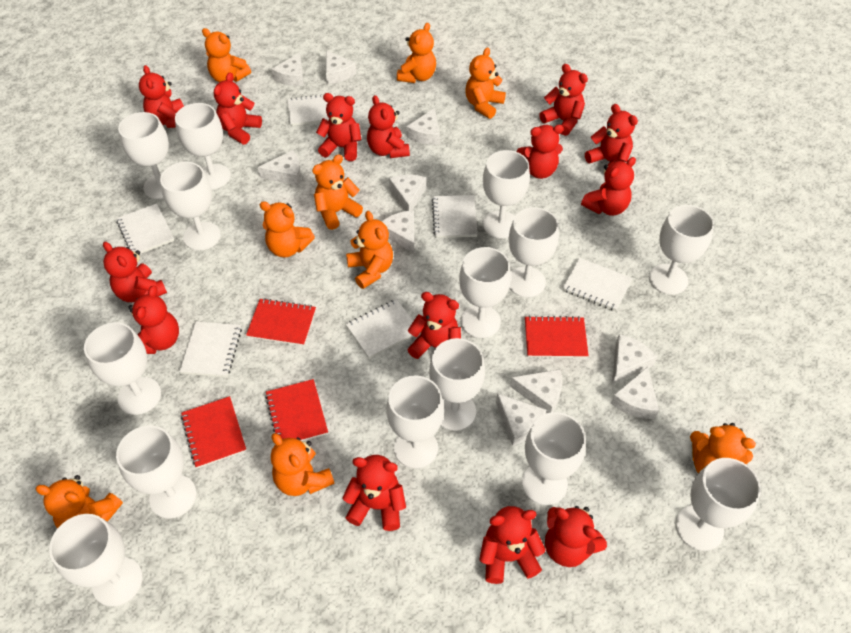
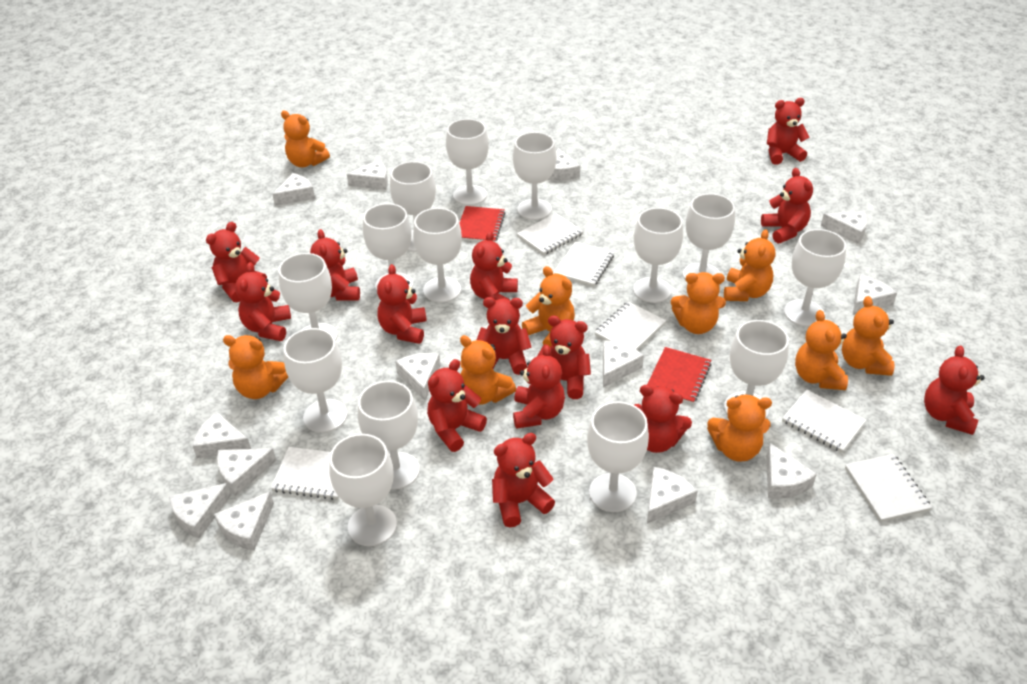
red notebook: 4 -> 2
white cheese: 10 -> 13

